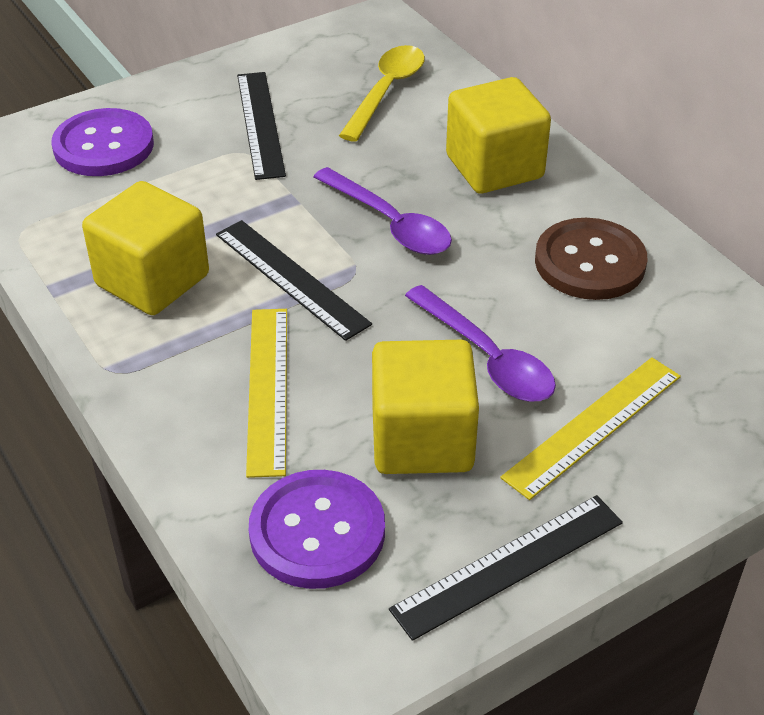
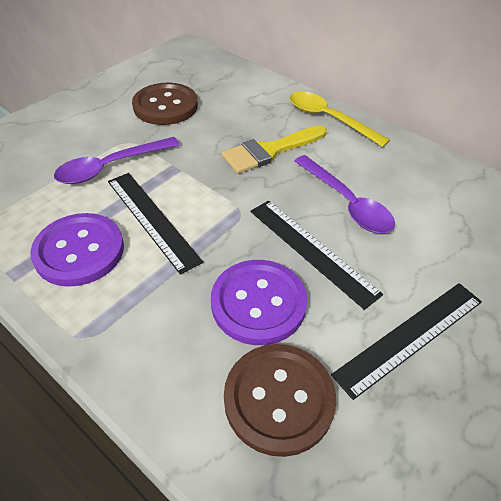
brown button: 1 -> 2
yellow brush: 0 -> 1
yellow cube: 3 -> 0
yellow ruler: 2 -> 0

